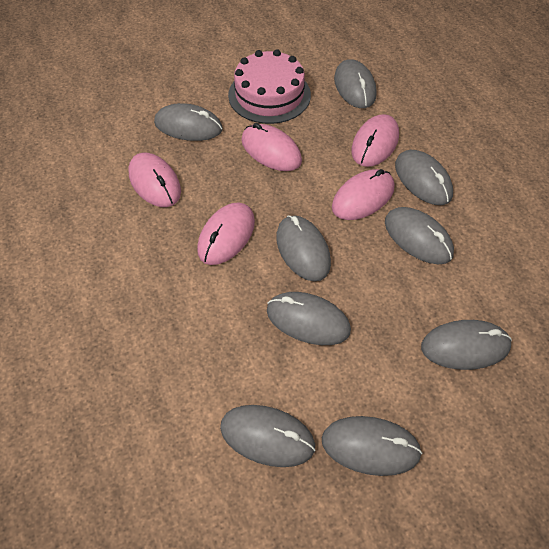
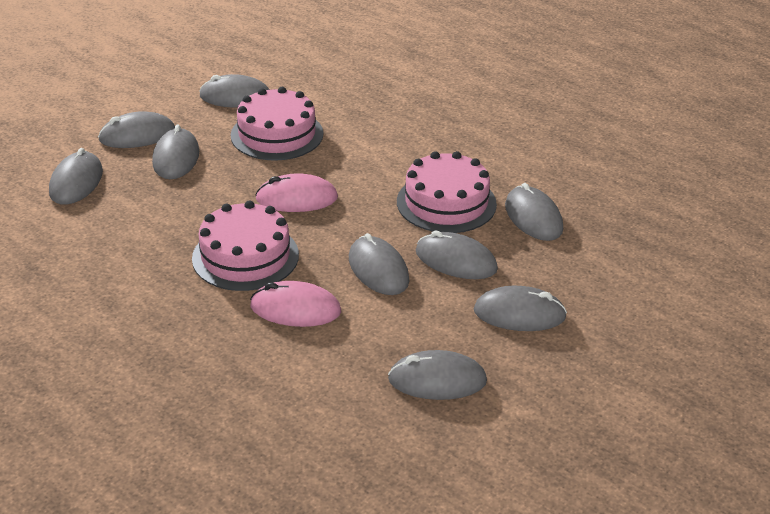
pink cake: 1 -> 3
pink mouse: 5 -> 2

